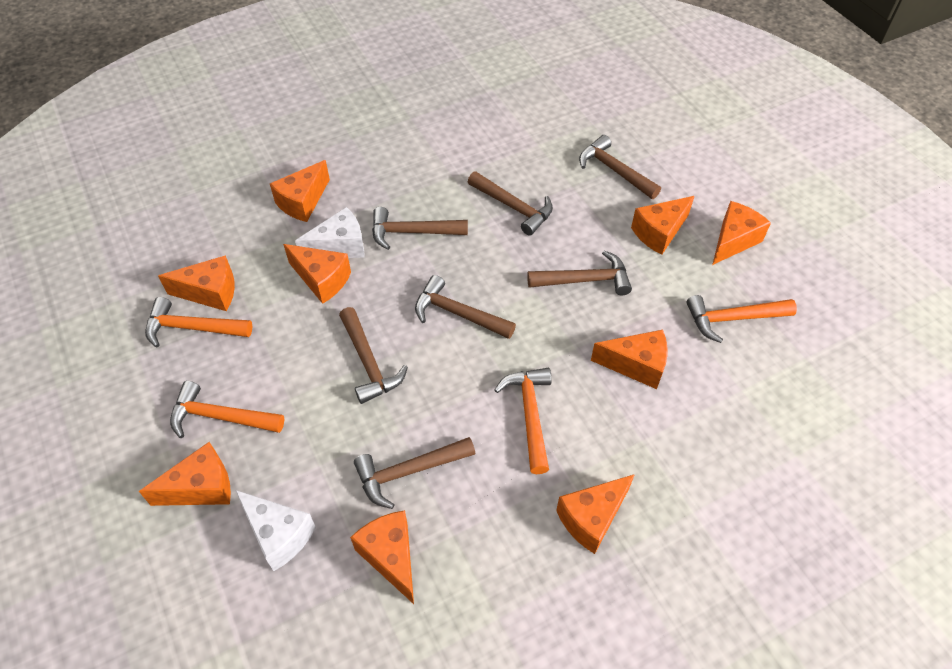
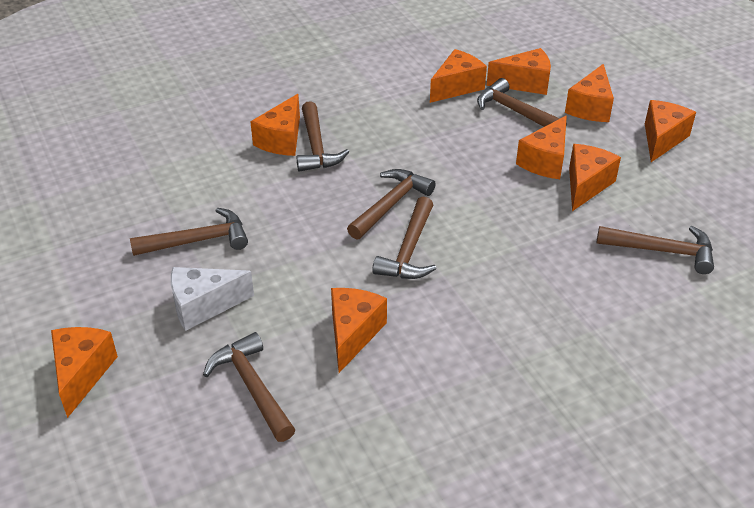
orange hammer: 4 -> 0
white cheese: 2 -> 1

